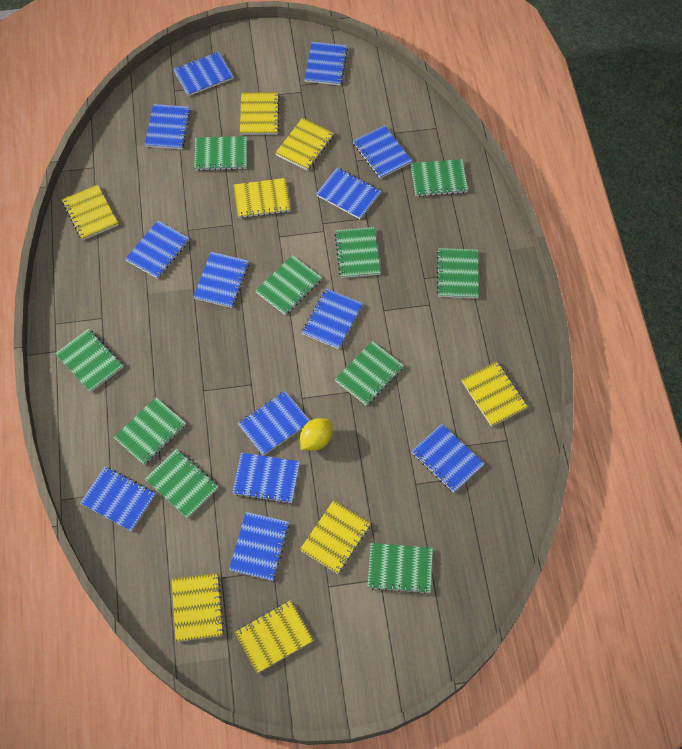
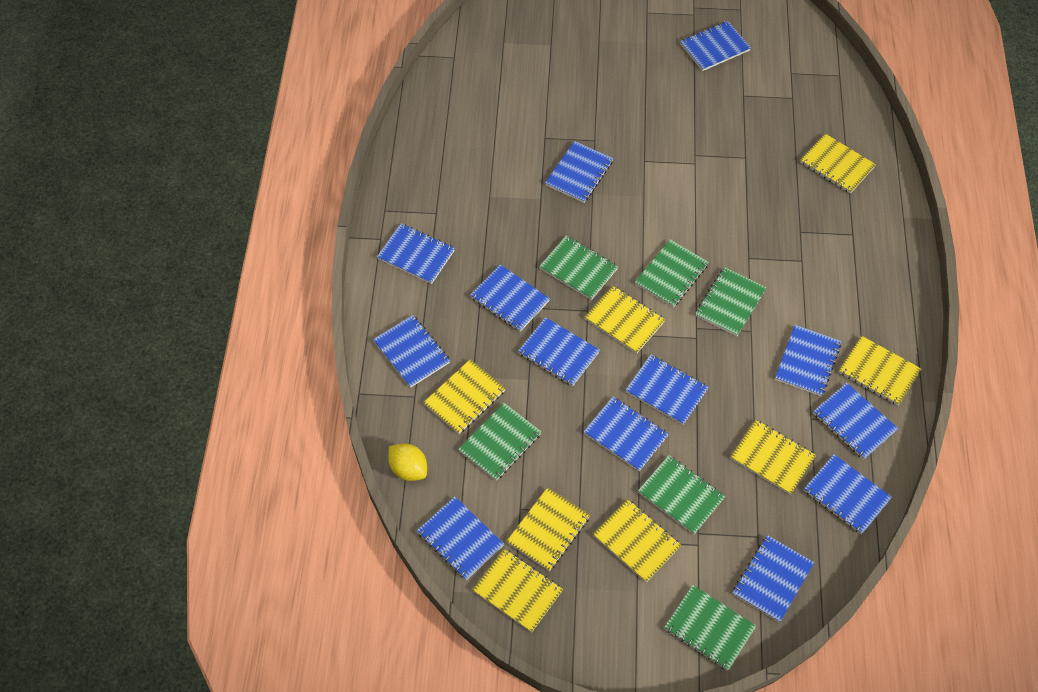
green notebook: 10 -> 6

